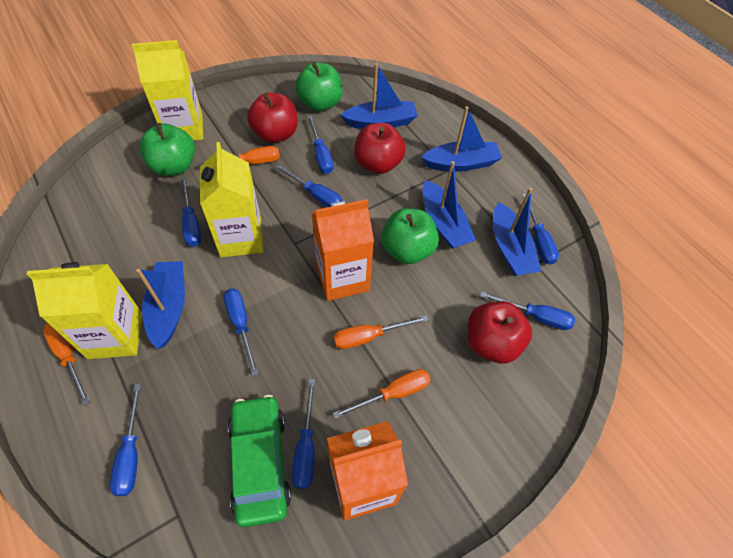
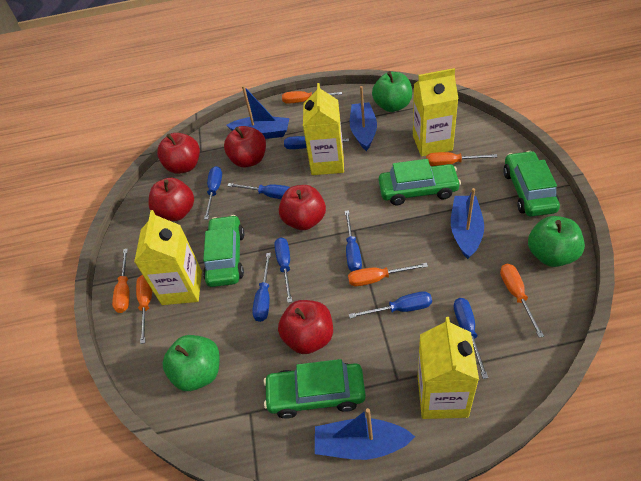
blue boat: 5 -> 4
green car: 1 -> 4
orange carton: 2 -> 0
orange screwdriver: 4 -> 6
red apple: 3 -> 5
yellow carton: 3 -> 4

